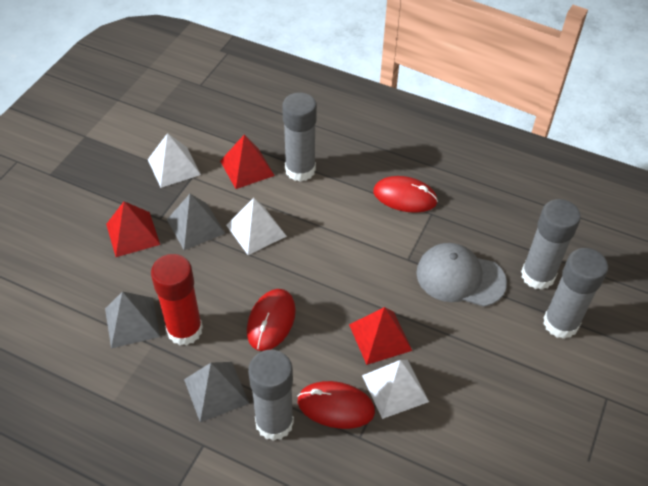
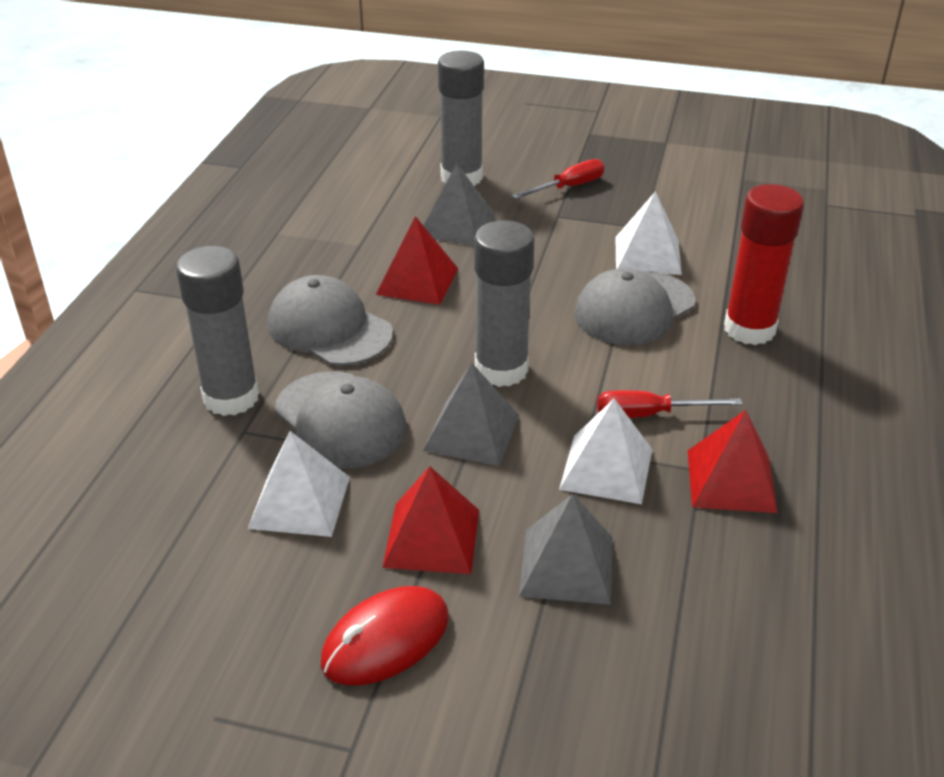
grey cap: 1 -> 3
grey glue stick: 4 -> 3
red mouse: 3 -> 1
red screwdriver: 0 -> 2

